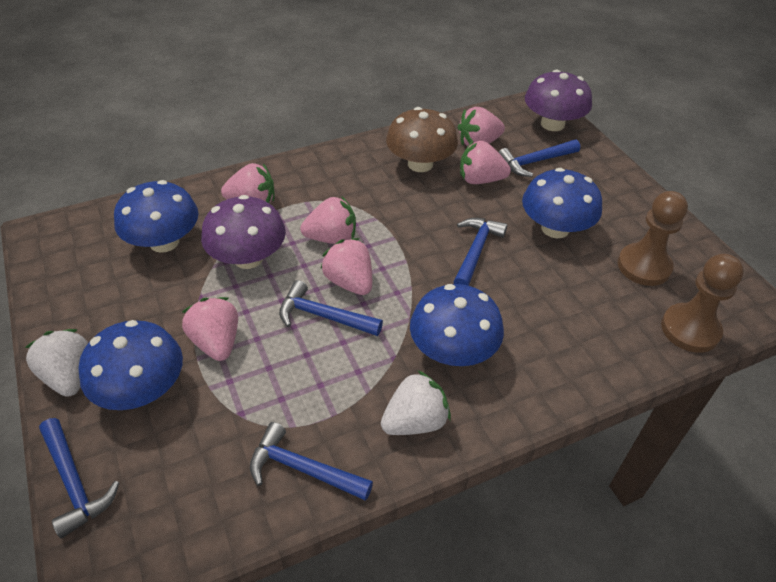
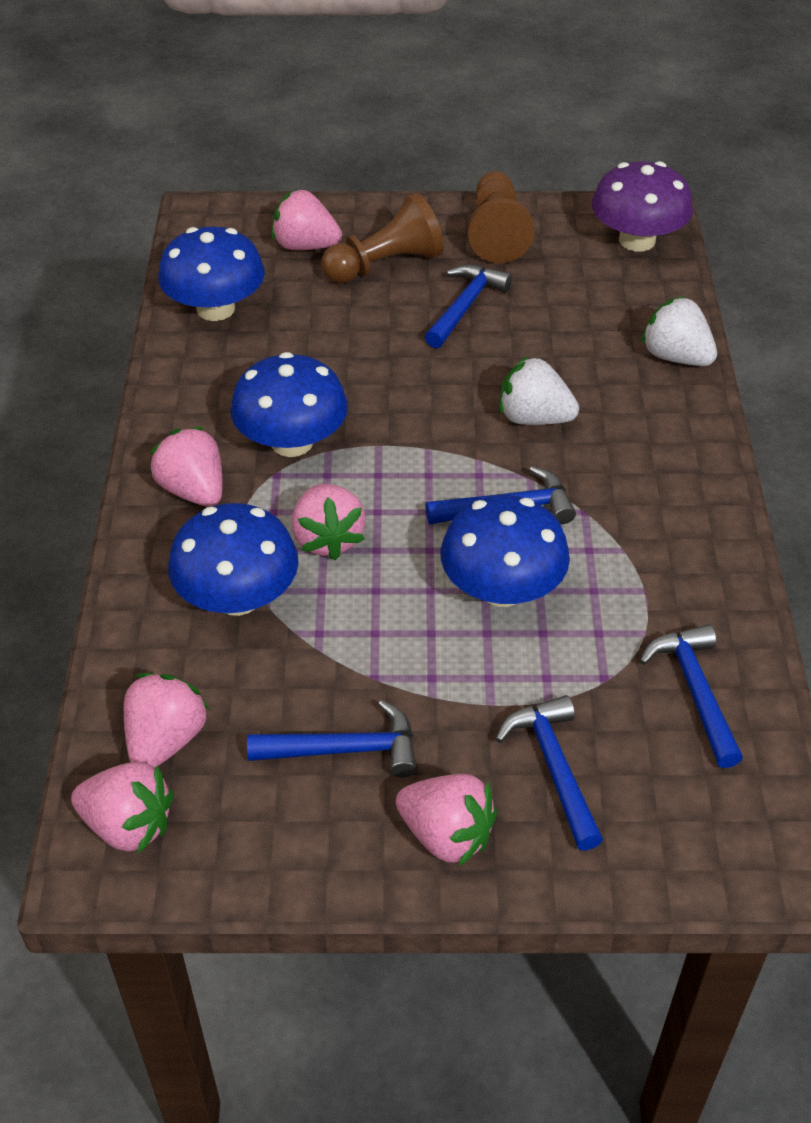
brown mushroom: 1 -> 0
purple mushroom: 2 -> 1

